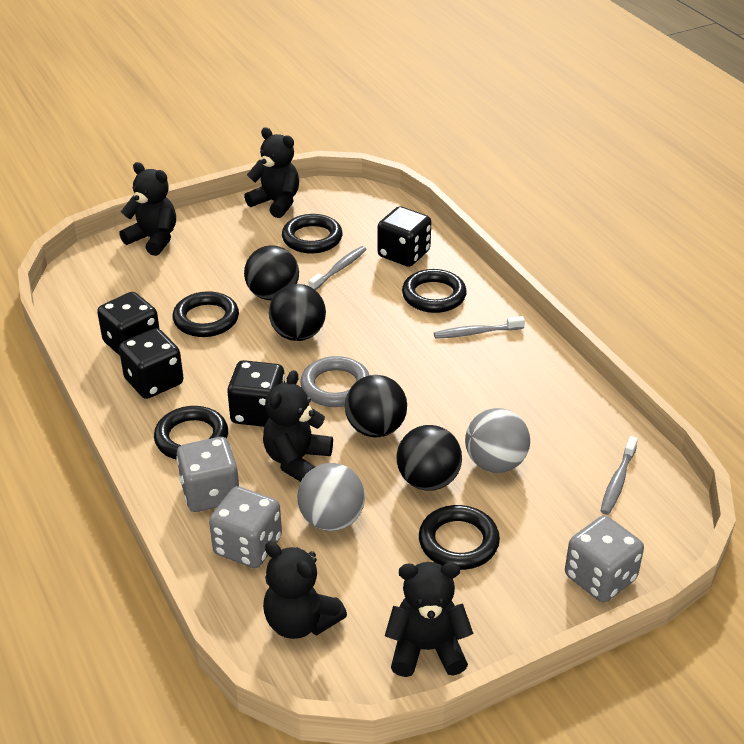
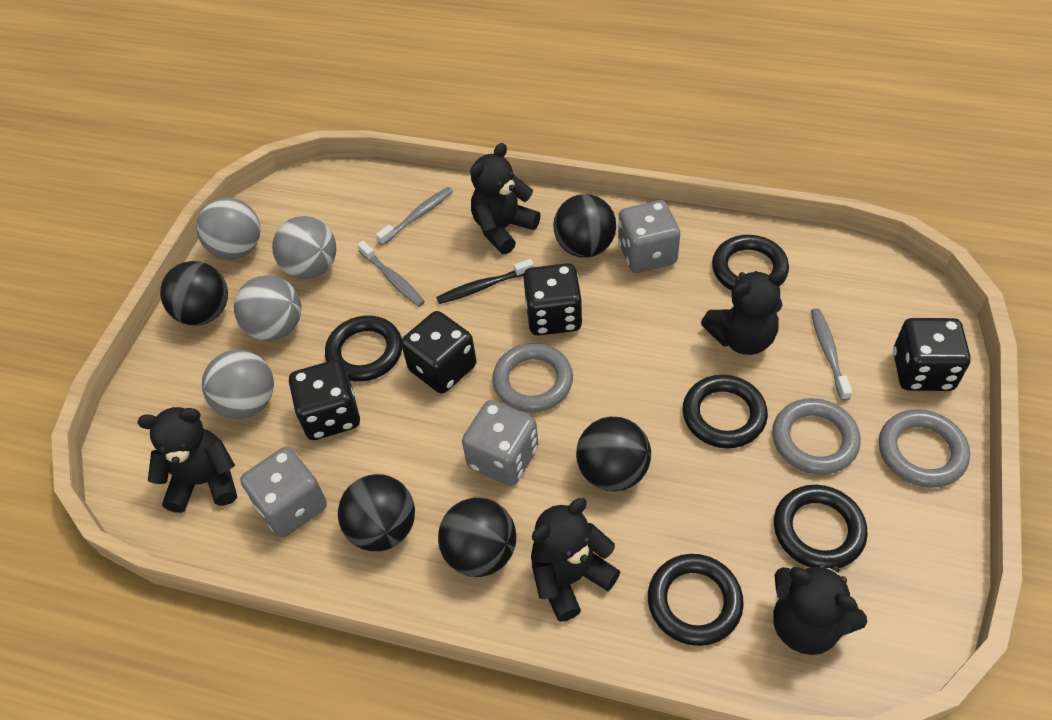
black ball: 4 -> 5
black toothbrush: 0 -> 1
grey ball: 2 -> 4
grey ring: 1 -> 3

